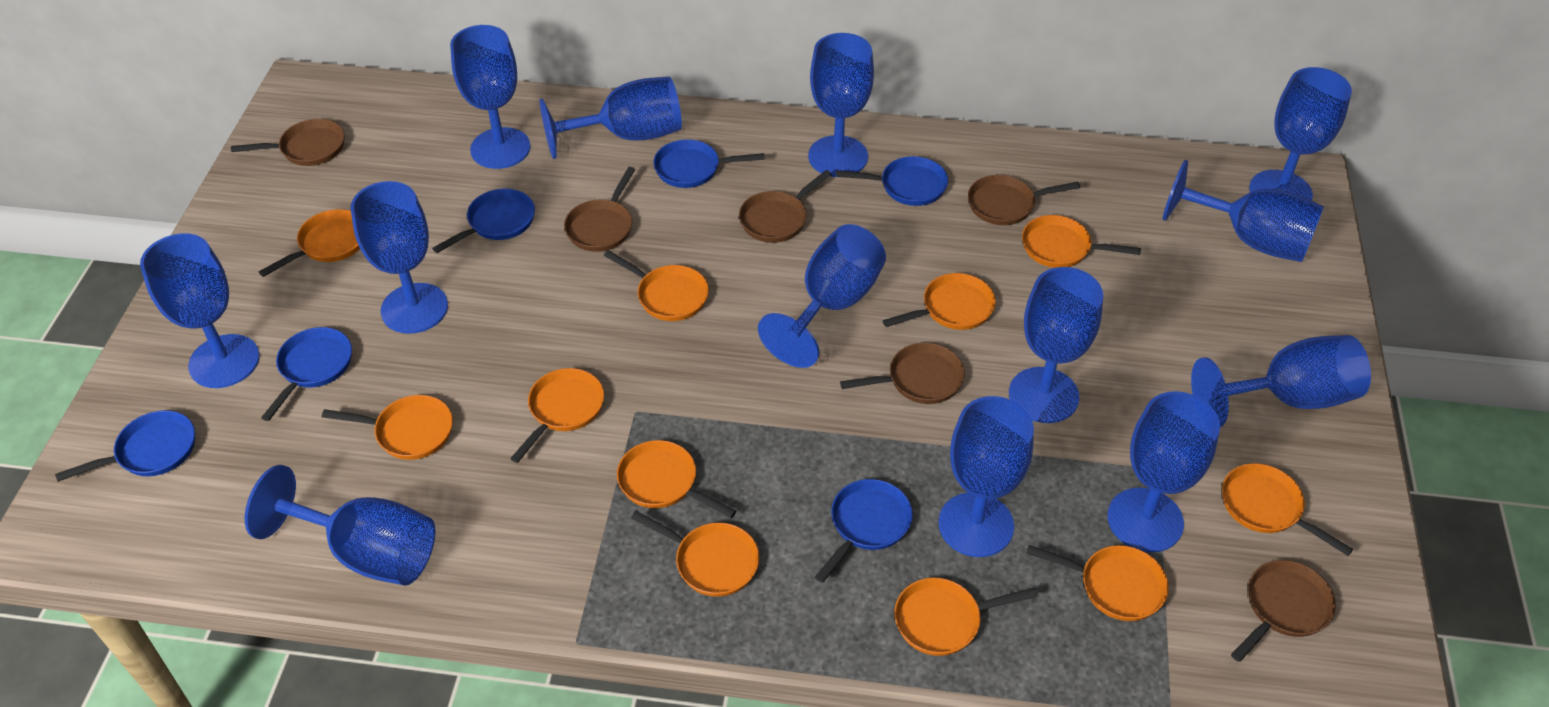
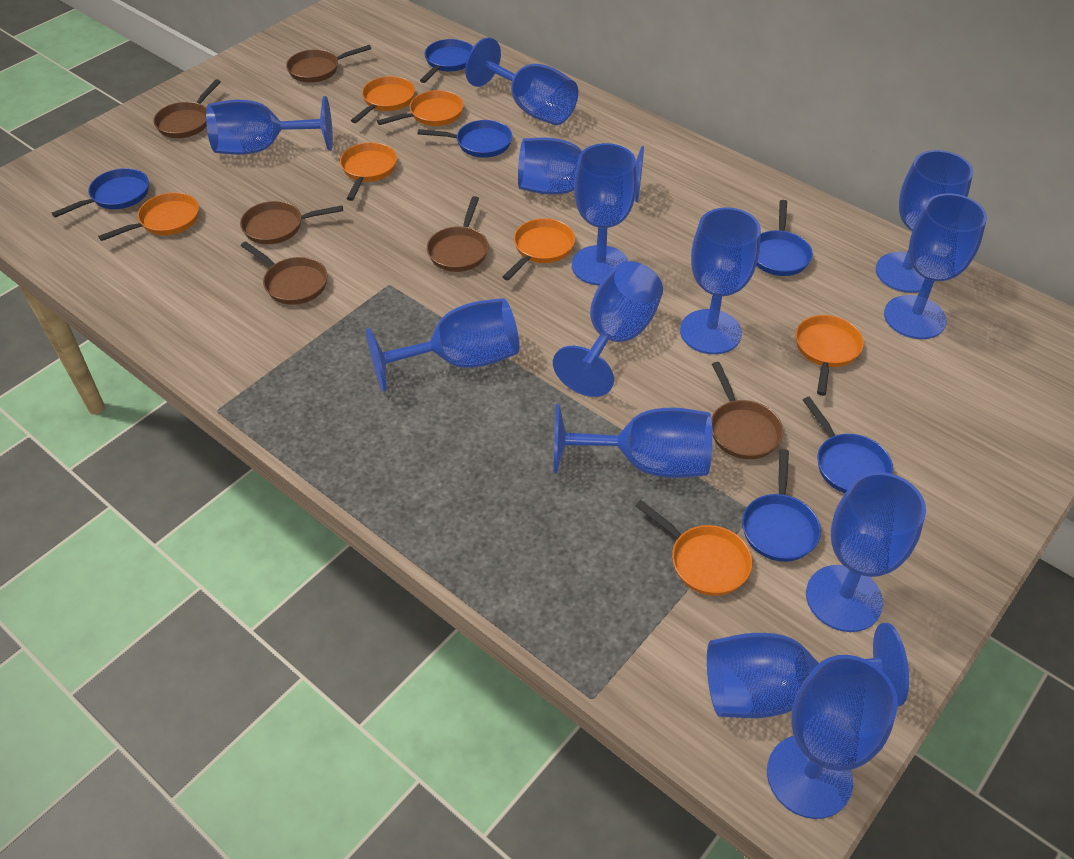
orange pan: 11 -> 7

